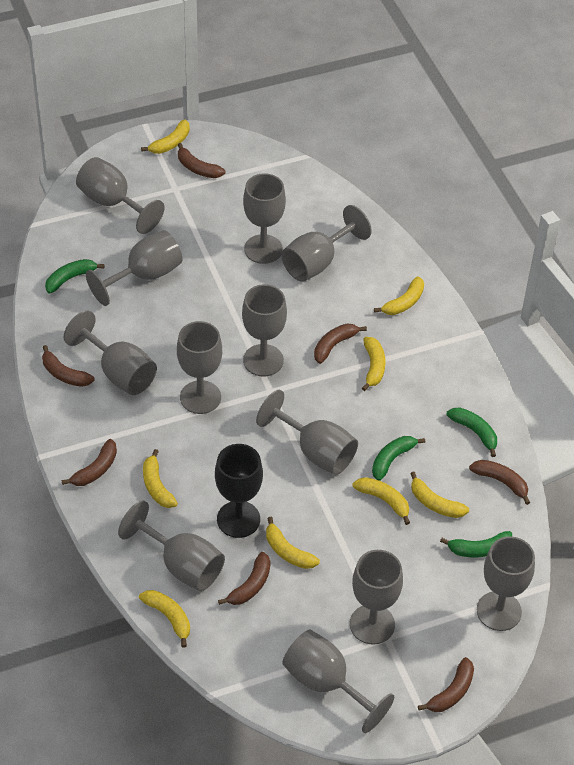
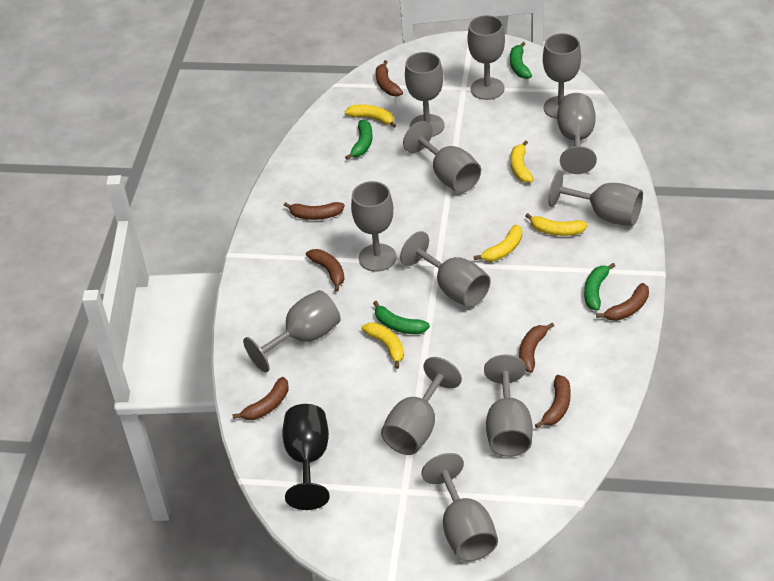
yellow banana: 8 -> 5

